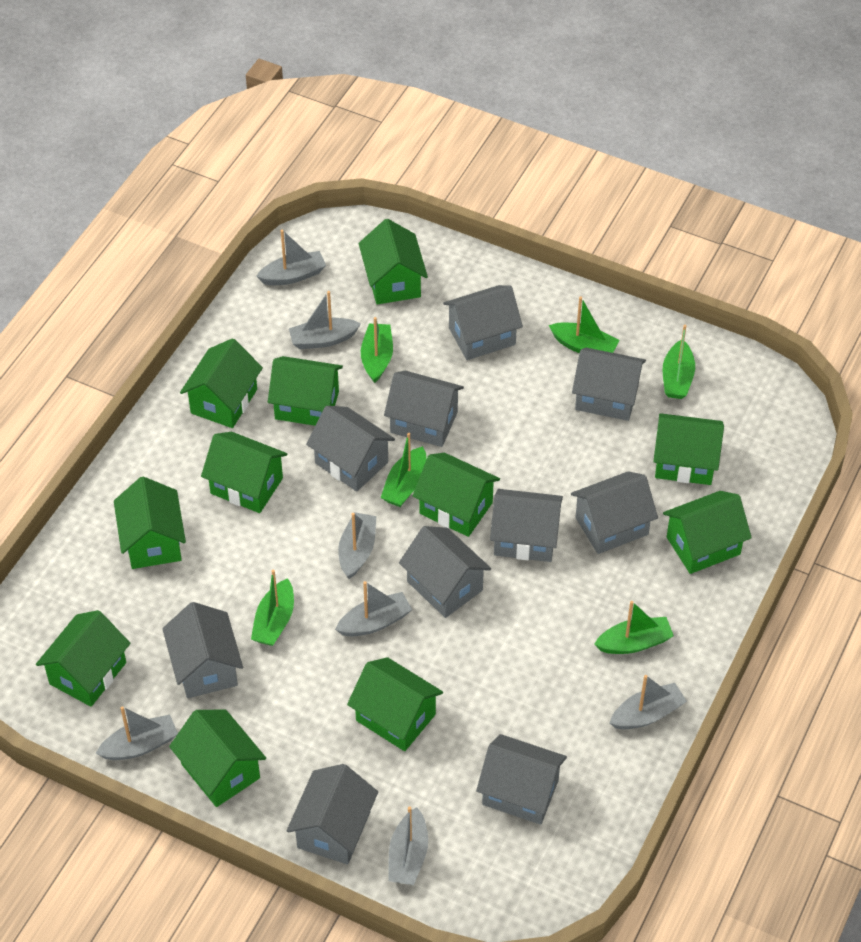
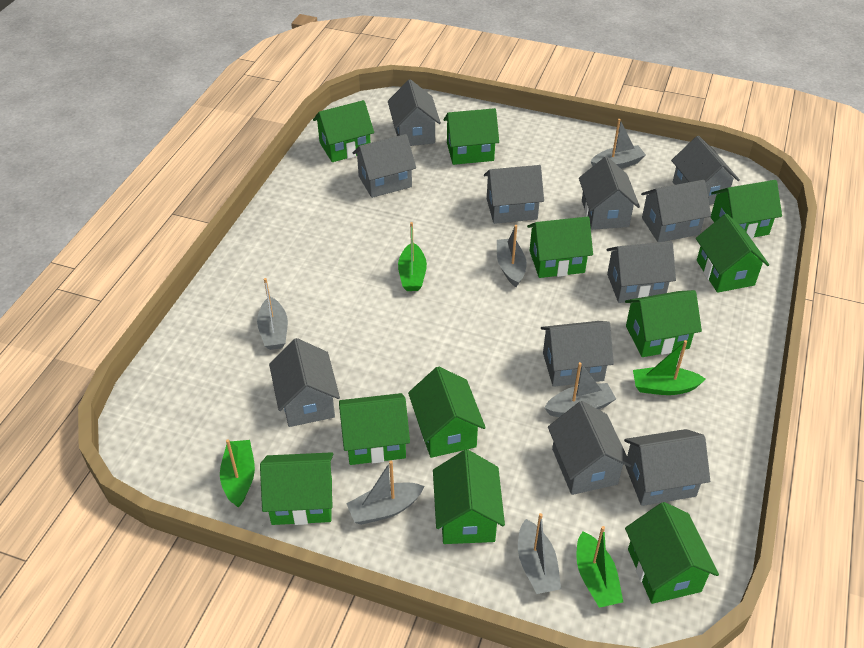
green boat: 6 -> 4
grey boat: 7 -> 6
grey house: 10 -> 11

